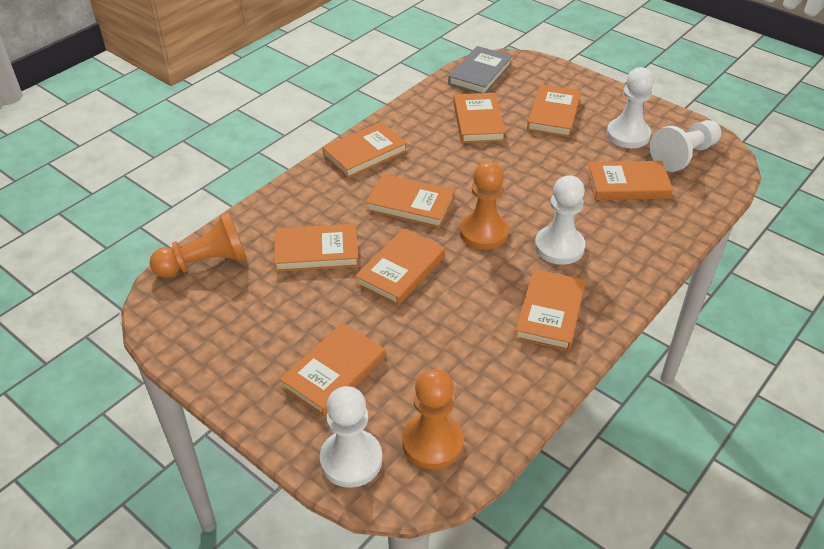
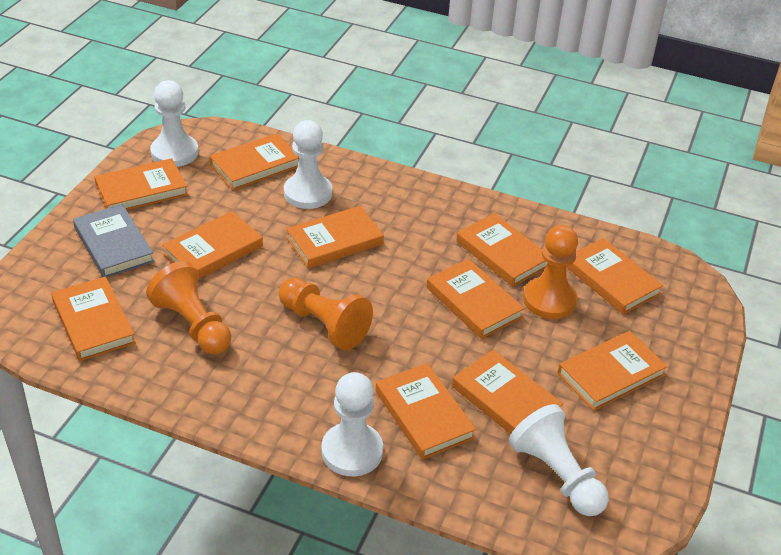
orange book: 9 -> 11

